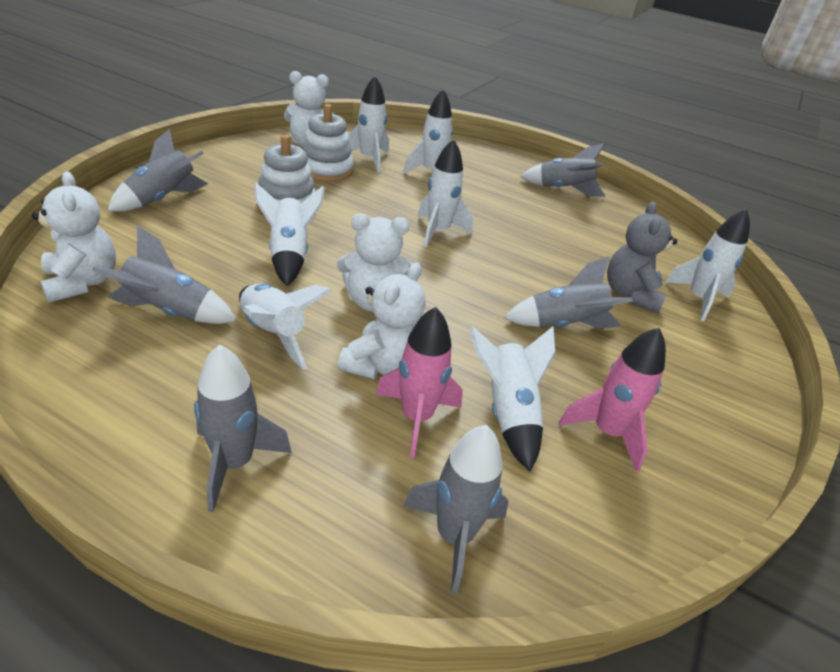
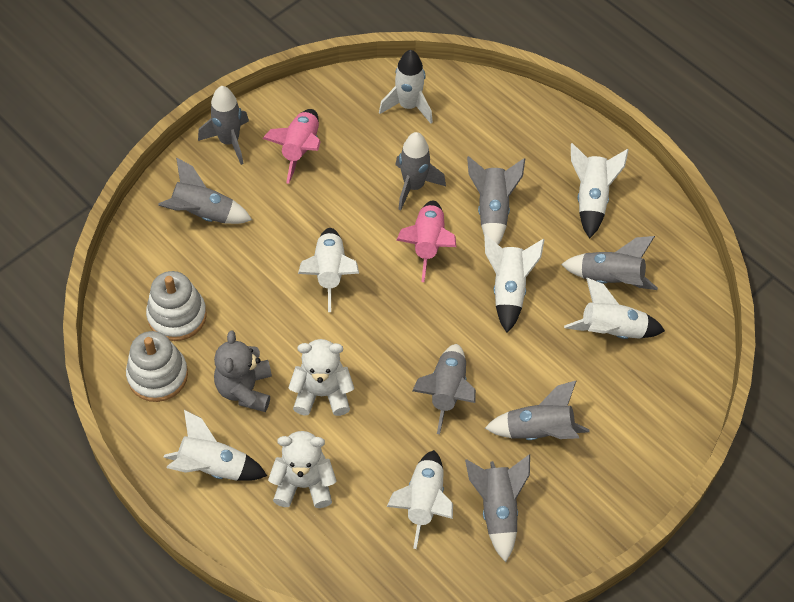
grey rocket: 6 -> 8
white teddy bear: 4 -> 2

